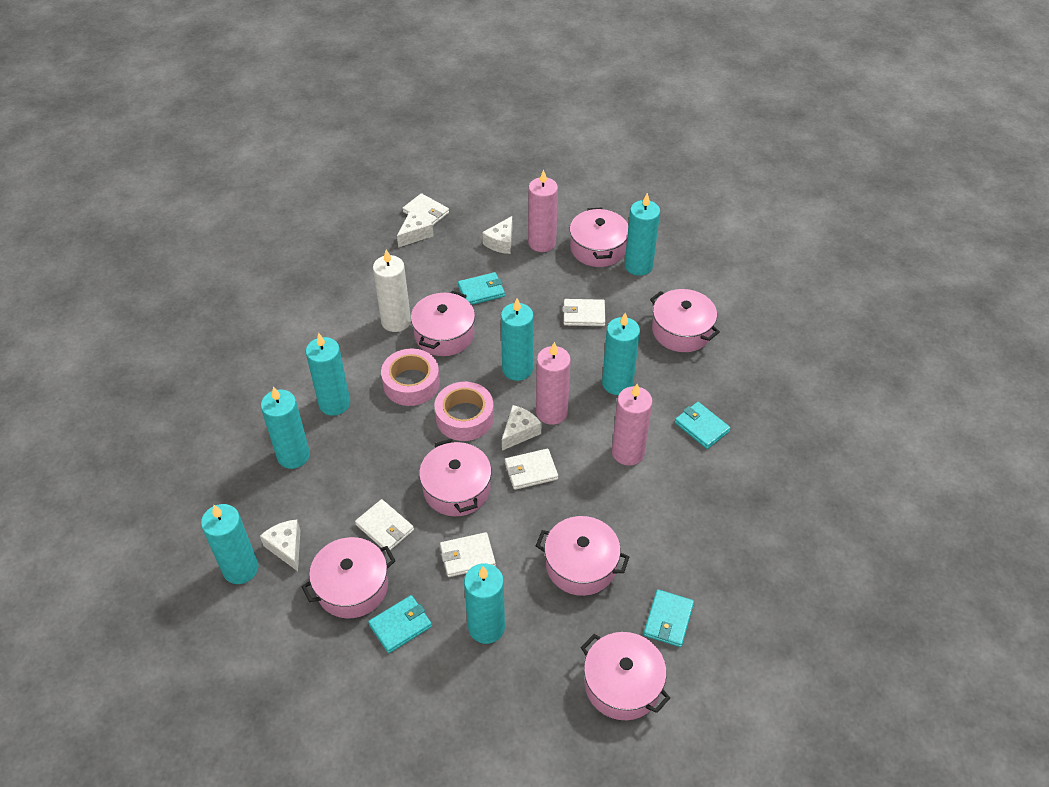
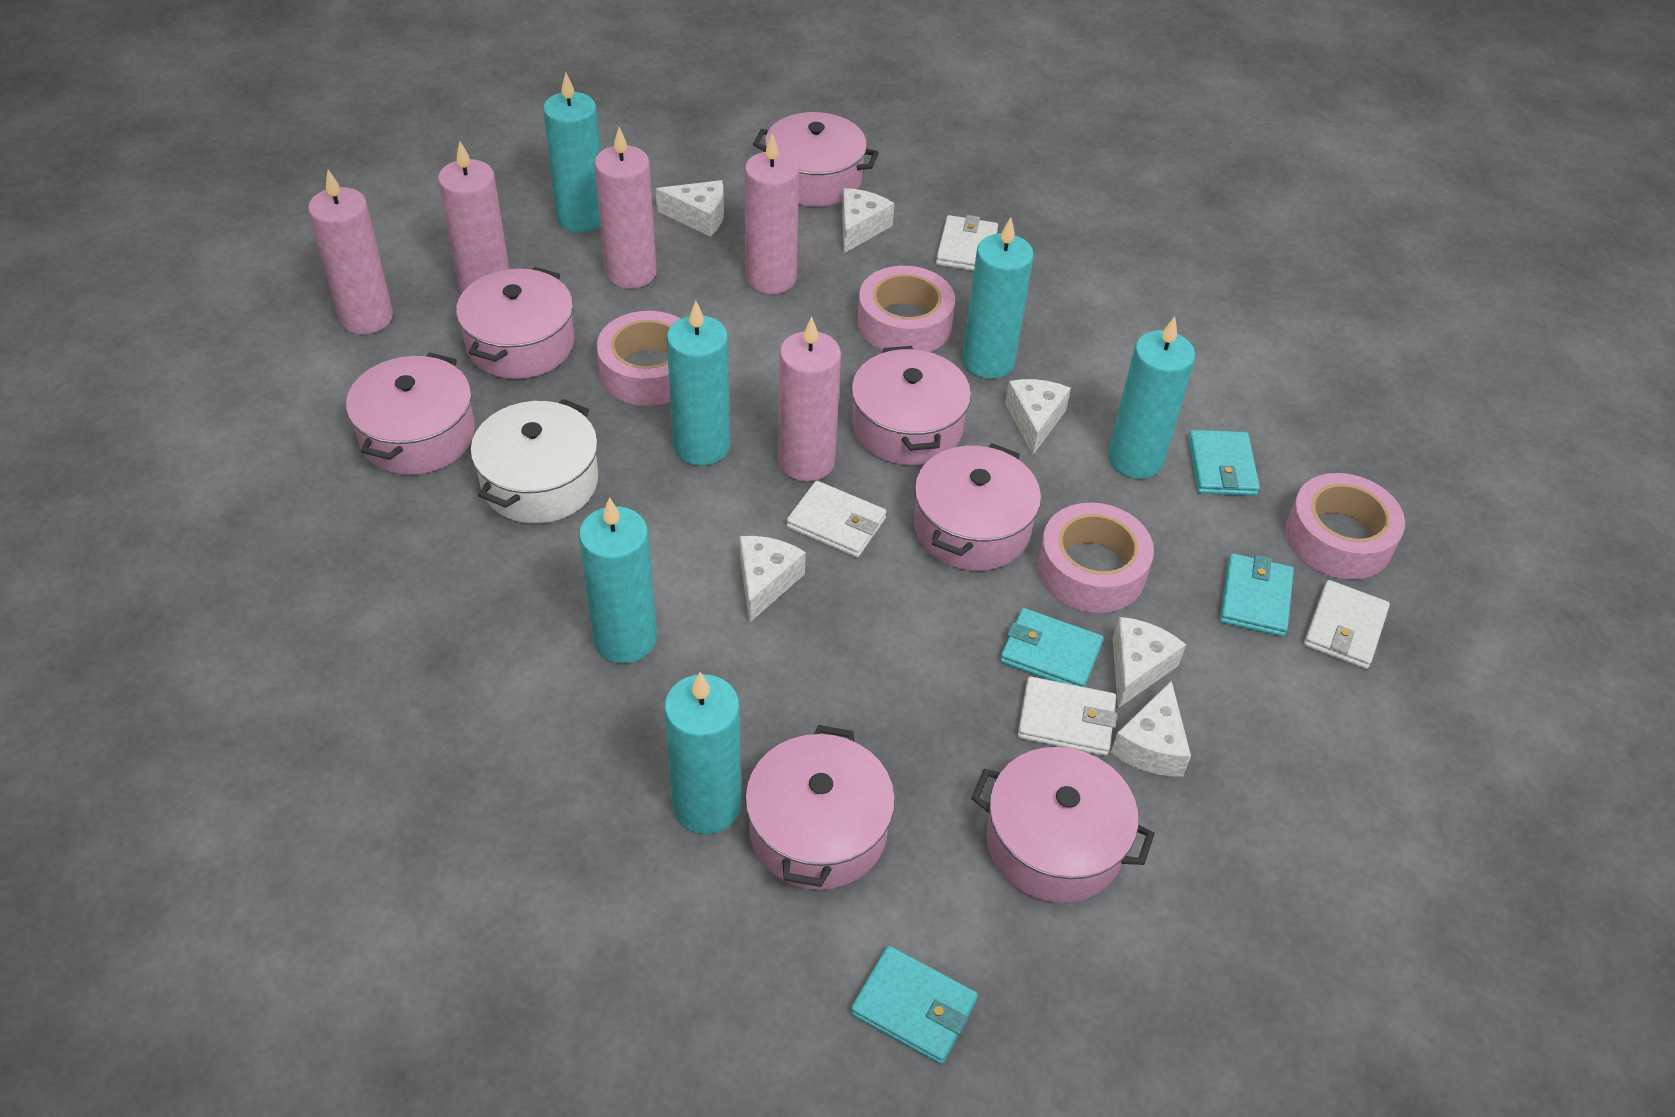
pink candle: 3 -> 5
pink tape: 2 -> 4
turquoise candle: 7 -> 6
white candle: 1 -> 0
white cheese: 4 -> 6
white pot: 0 -> 1
white wallet: 5 -> 4

